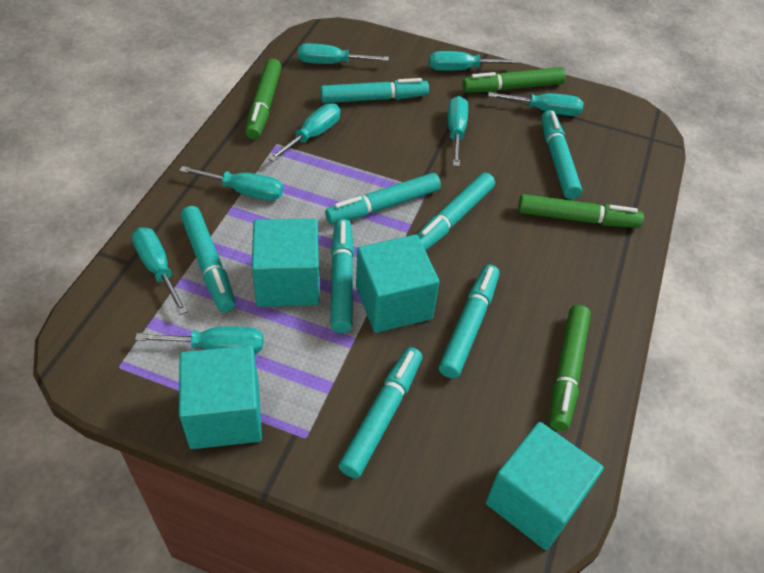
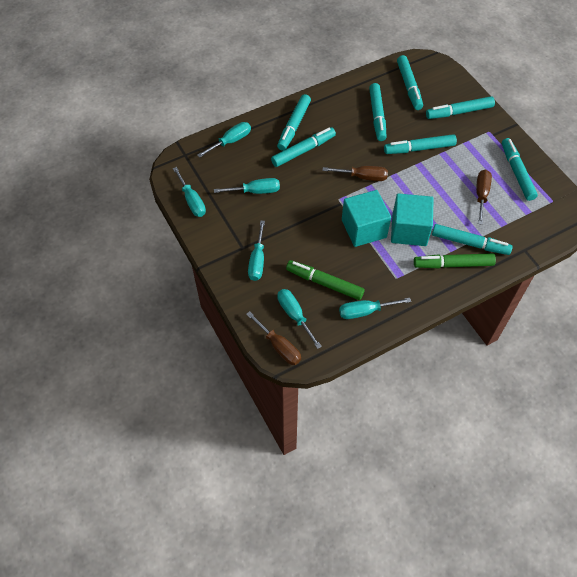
brown screwdriver: 0 -> 3
green marker: 4 -> 2
turquoise cube: 4 -> 2
turquoise screwdriver: 8 -> 6

